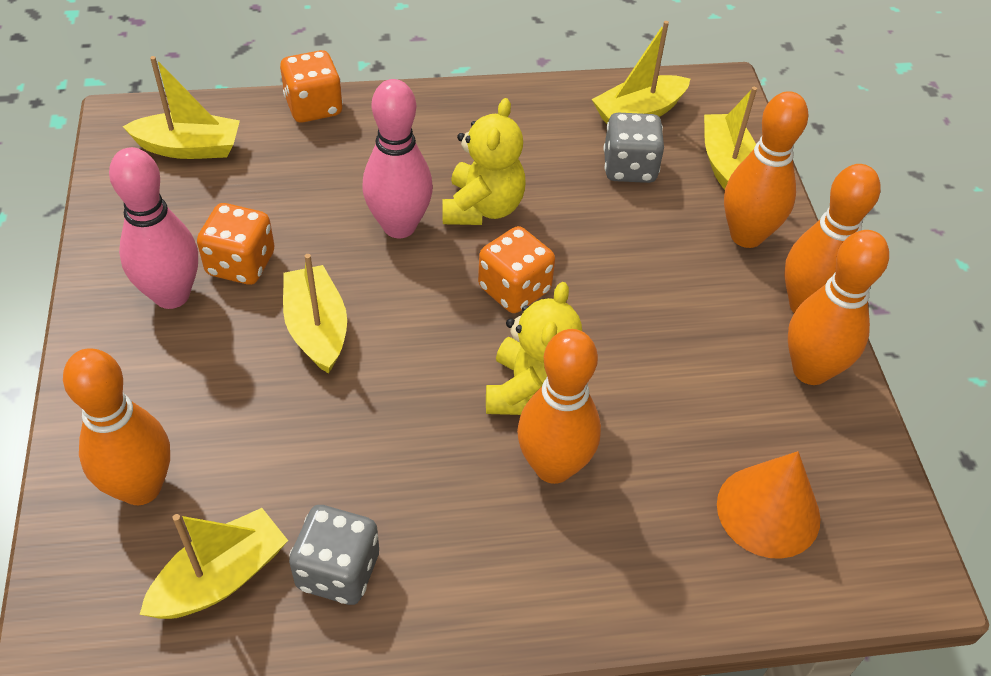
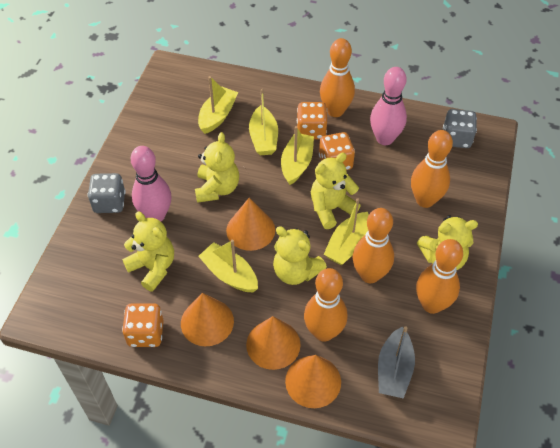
grey boat: 0 -> 1
orange cone: 1 -> 4
yellow teddy bear: 2 -> 5

